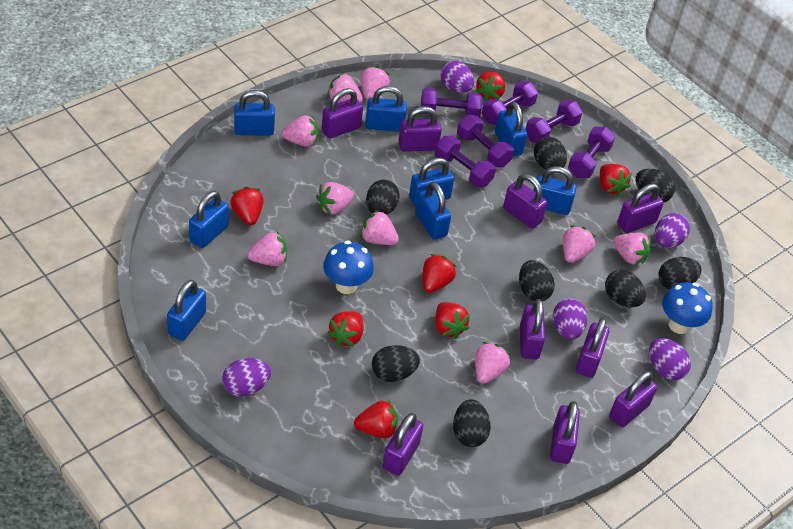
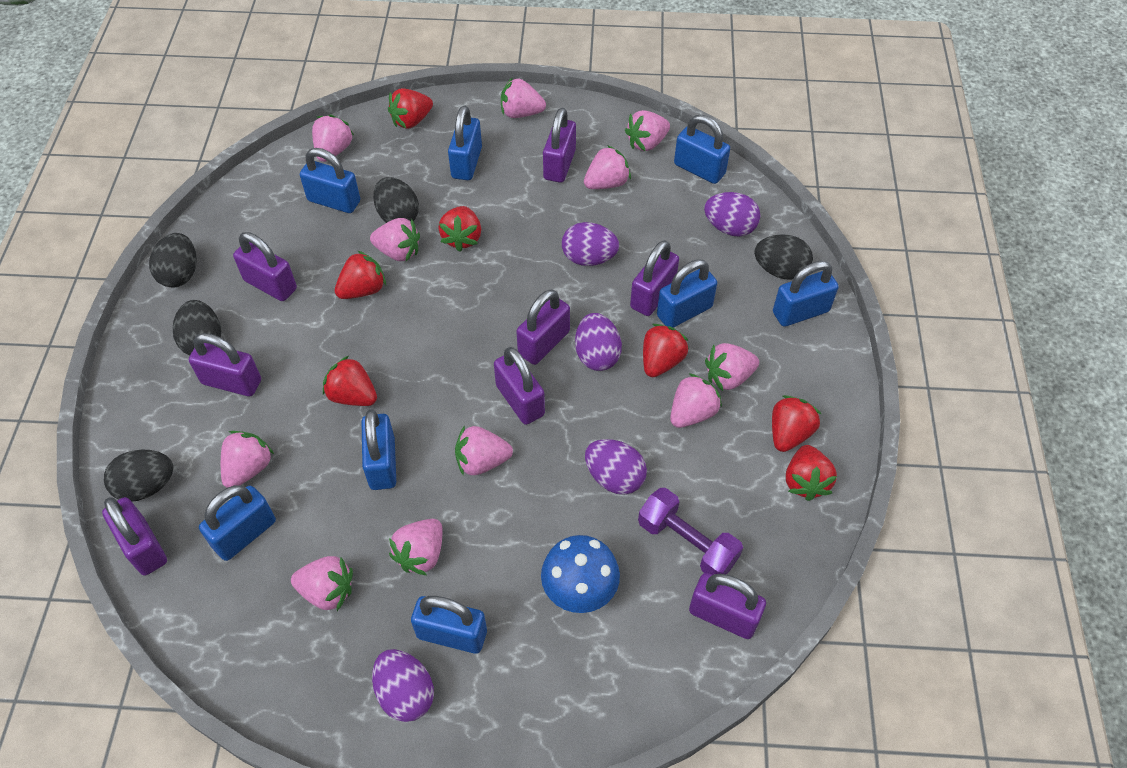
black egg: 8 -> 5
blue mushroom: 2 -> 1
pink strawberry: 9 -> 11
purple dumbbell: 6 -> 1
purple padlock: 9 -> 8

